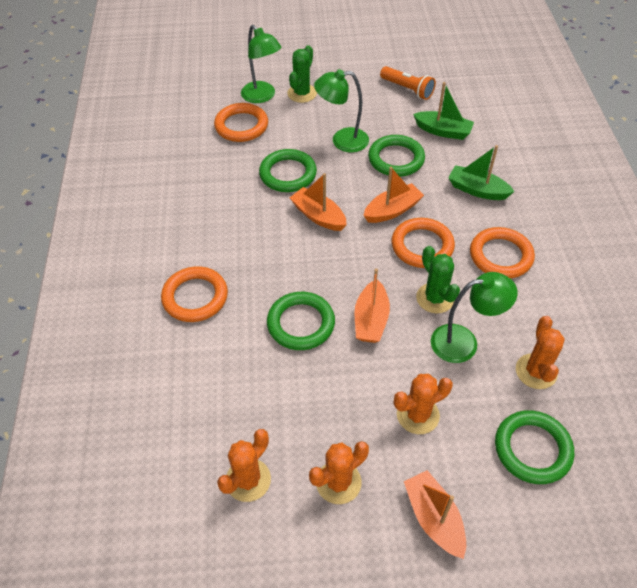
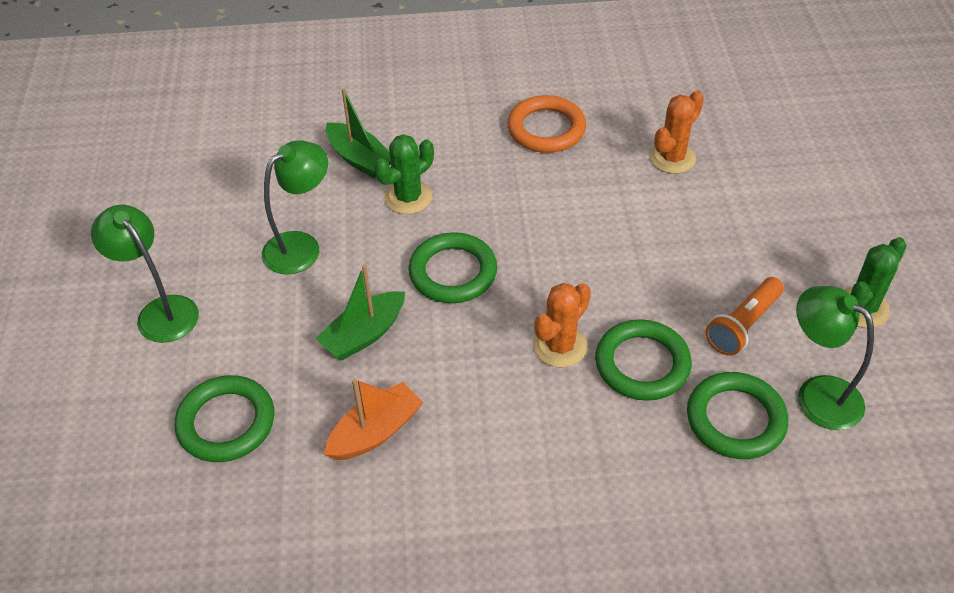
orange boat: 4 -> 1
orange cactus: 4 -> 2
orange ring: 4 -> 1

